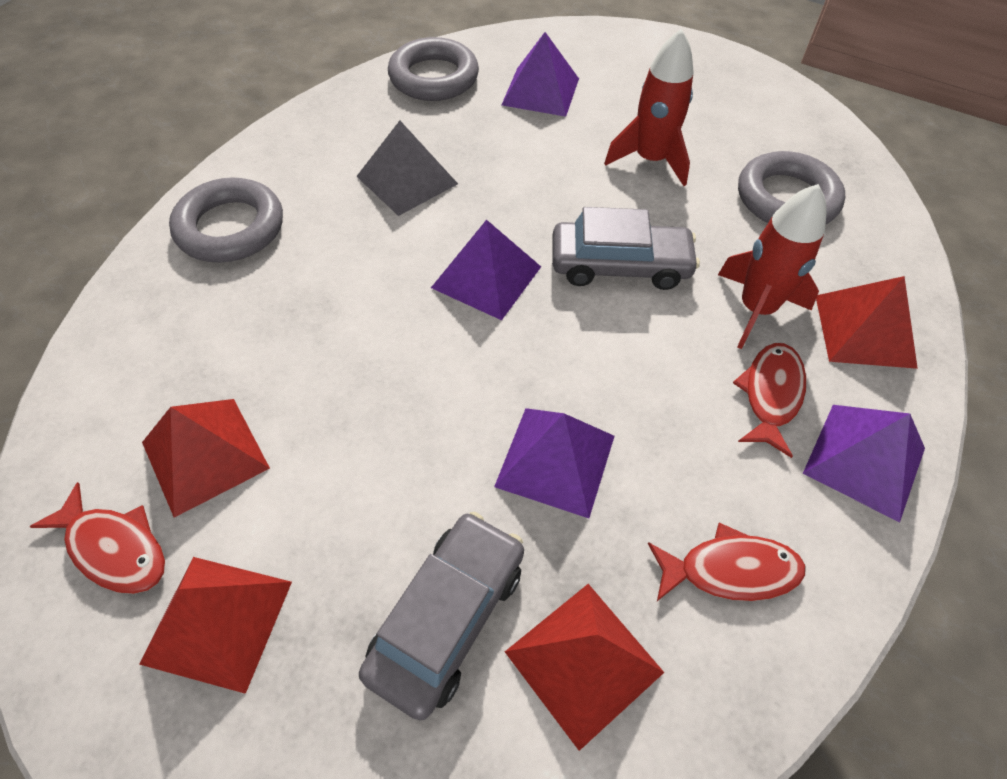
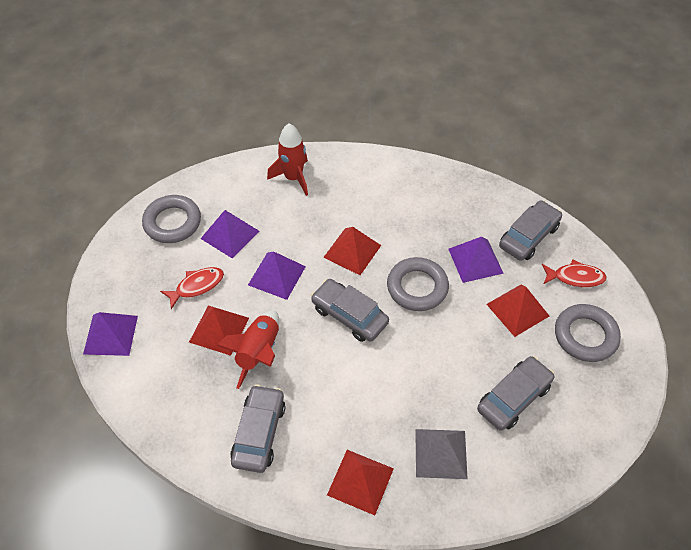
grey car: 2 -> 4
red fish: 3 -> 2

